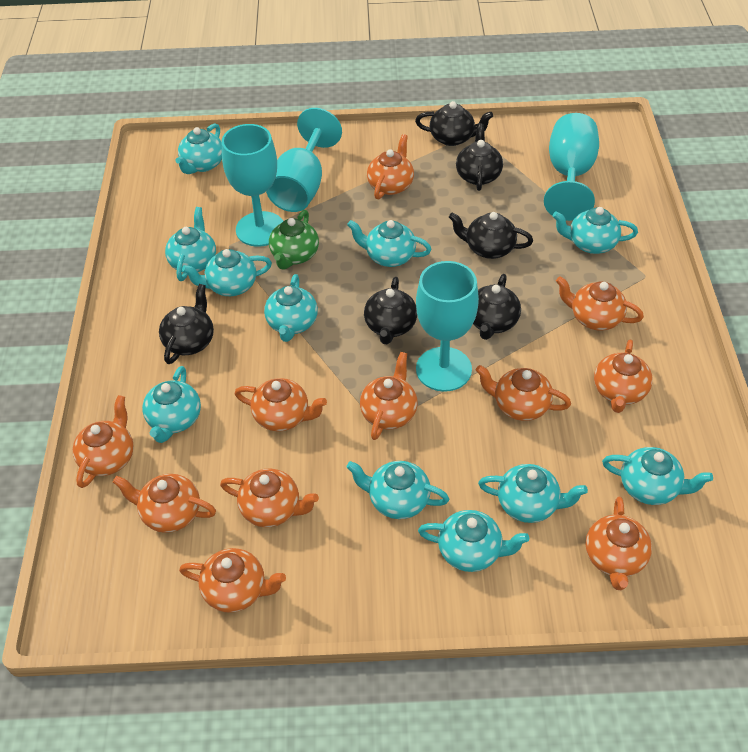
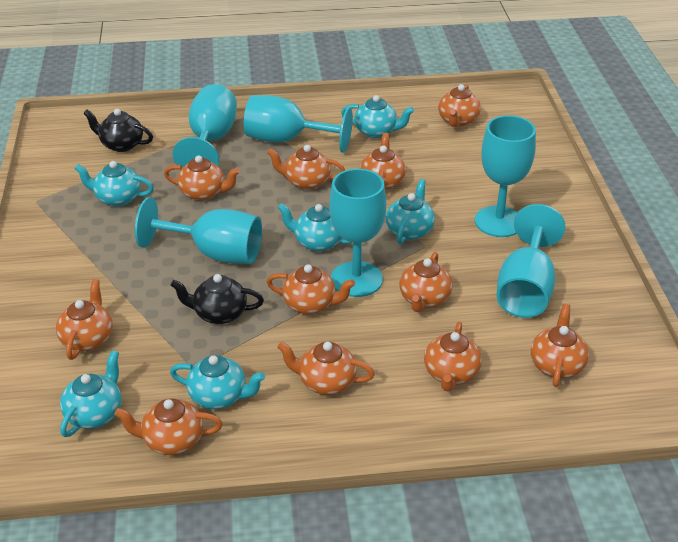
black teapot: 6 -> 2
green teapot: 1 -> 0
turquoise goblet: 4 -> 6
turquoise teapot: 11 -> 6

